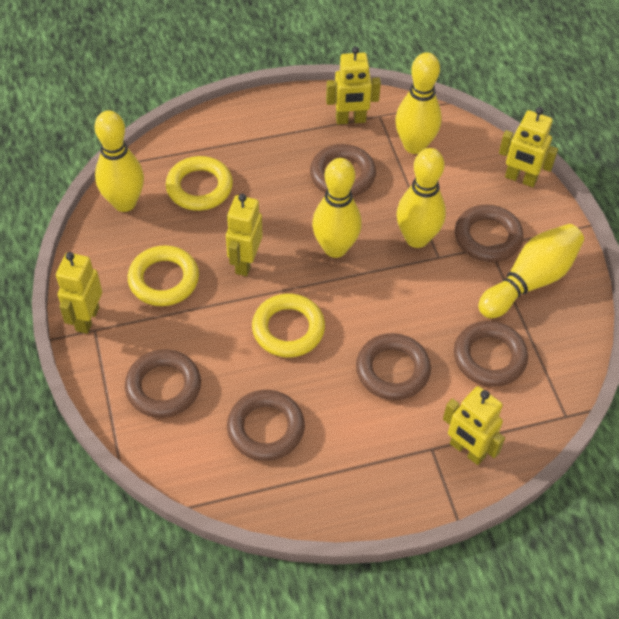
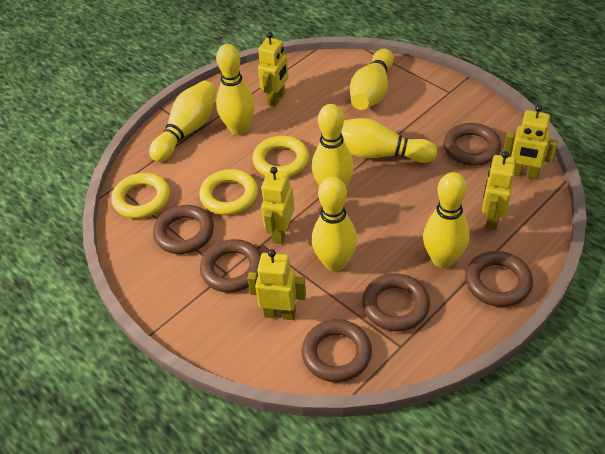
yellow bowling pin: 5 -> 7

